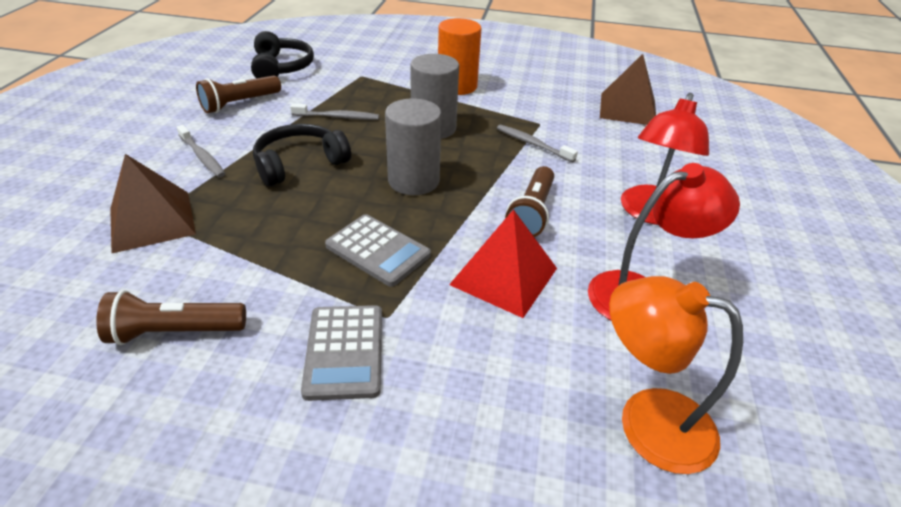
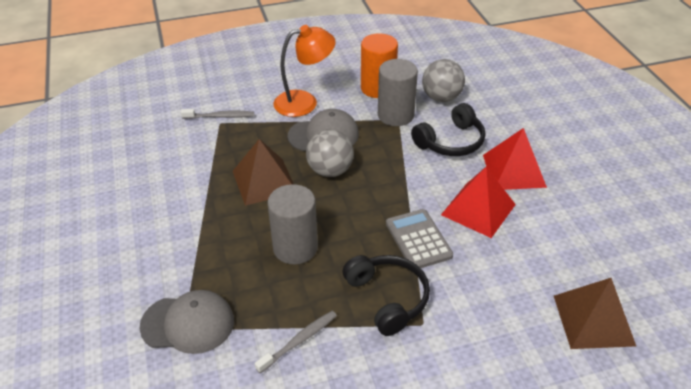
brown flashlight: 3 -> 0
grey ball: 0 -> 2
grey calculator: 2 -> 1
grey cap: 0 -> 2
grey toothbrush: 3 -> 2
red lamp: 2 -> 0
red pyramid: 1 -> 2

